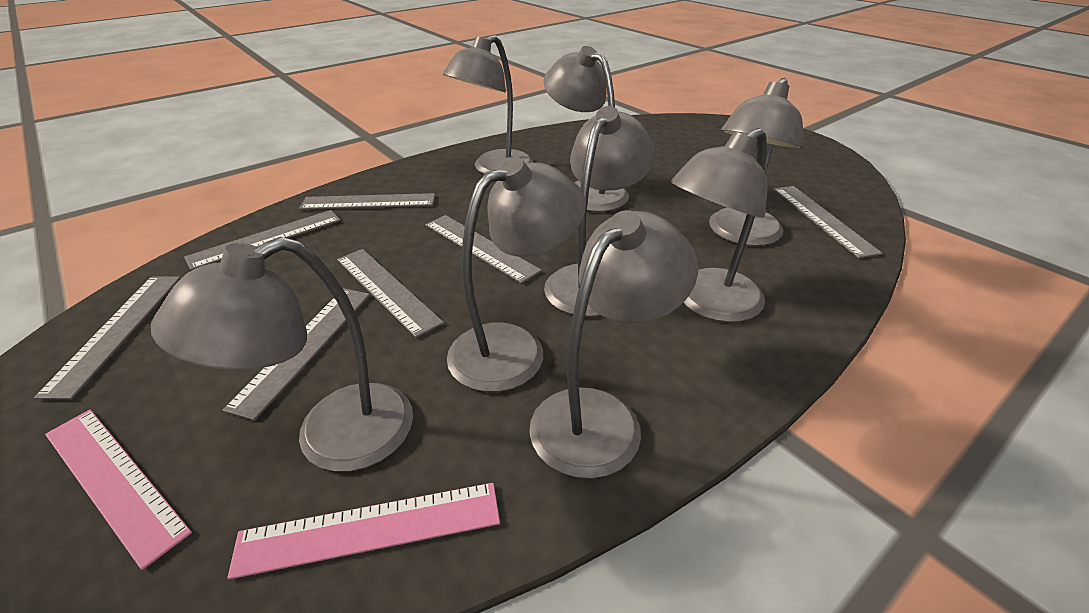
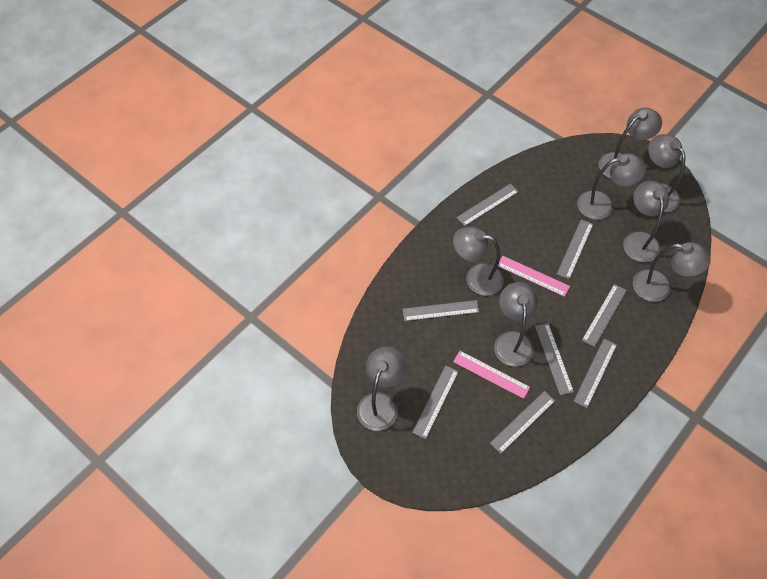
grey ruler: 7 -> 8

